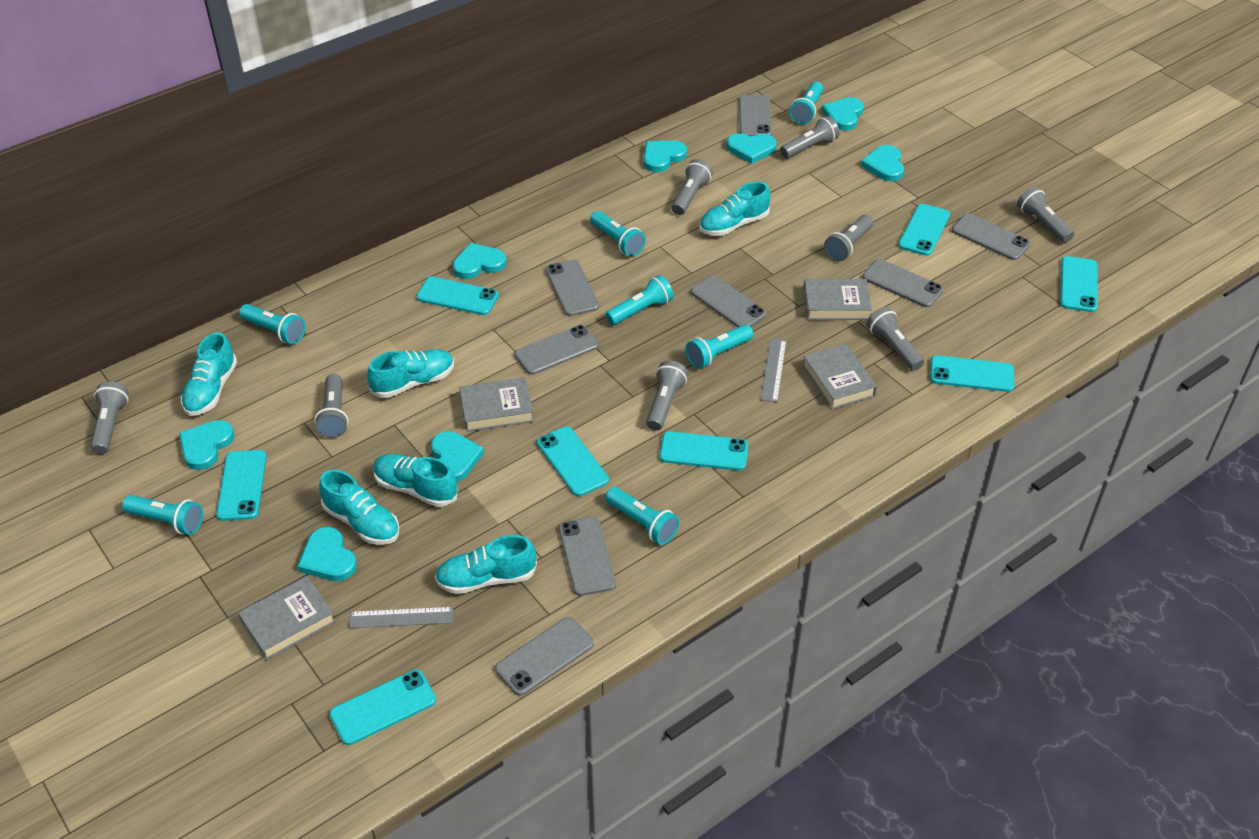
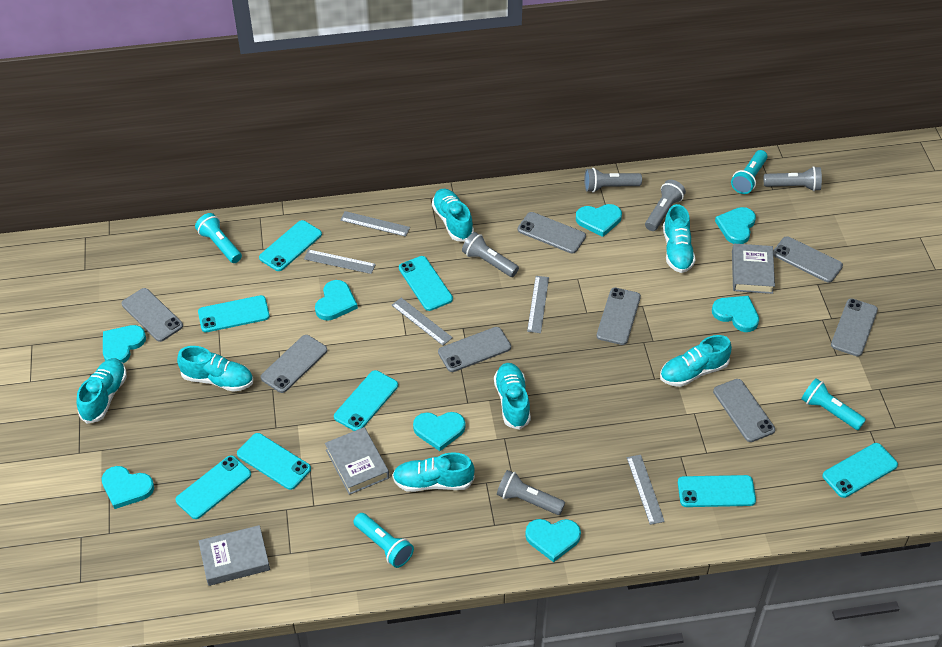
grey book: 4 -> 3
grey flashlight: 8 -> 5
grey ruler: 2 -> 5
turquoise flashlight: 7 -> 4
turquoise shoe: 6 -> 7

